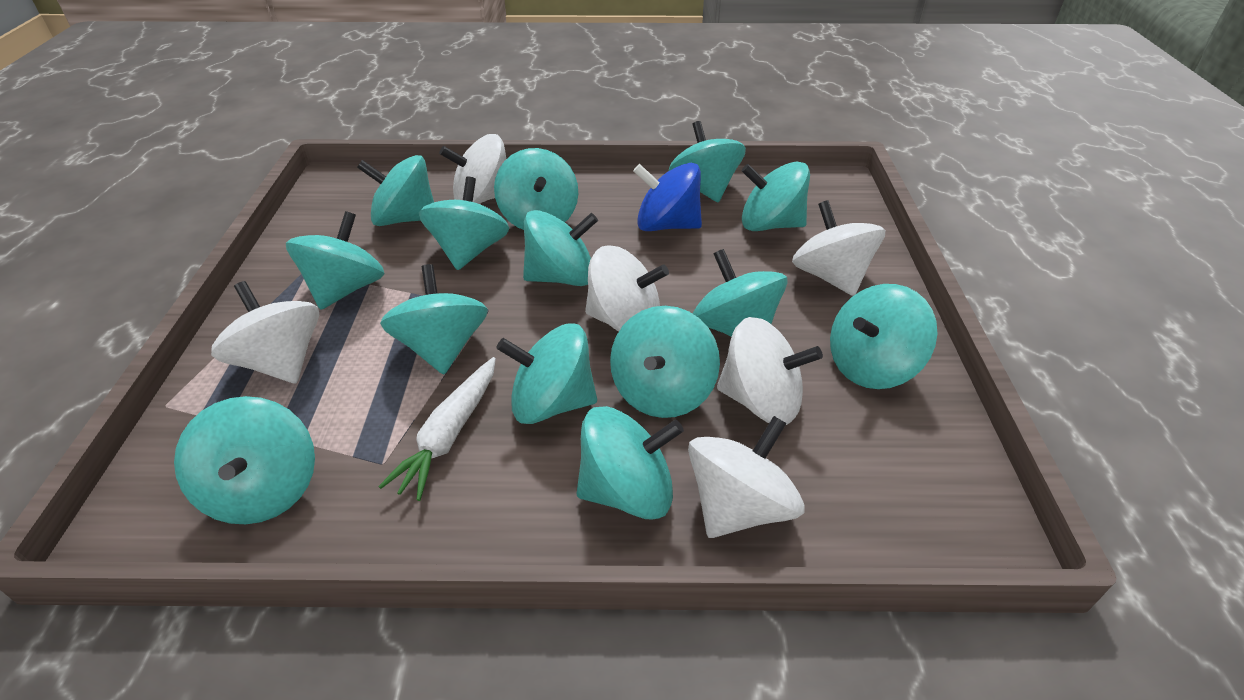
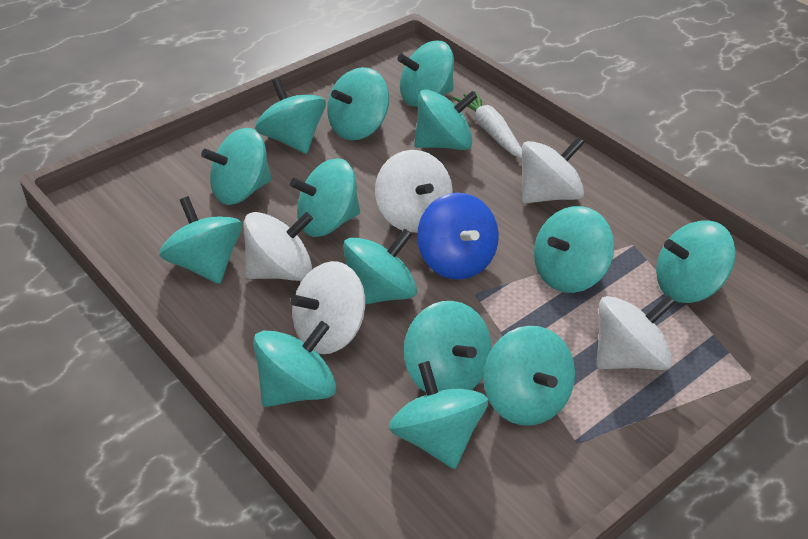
white spinning top: 6 -> 5

